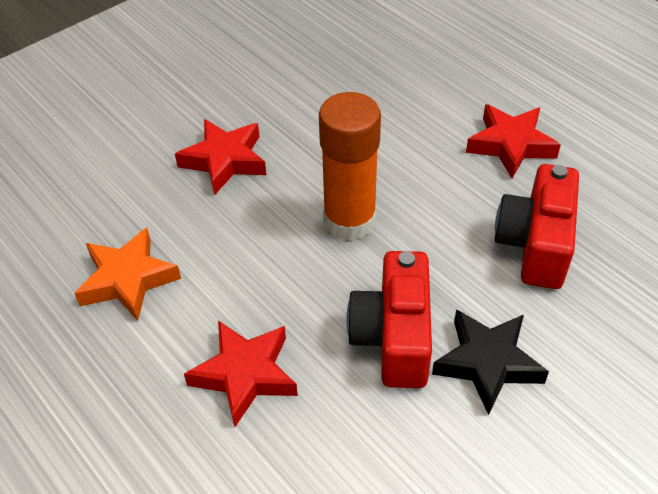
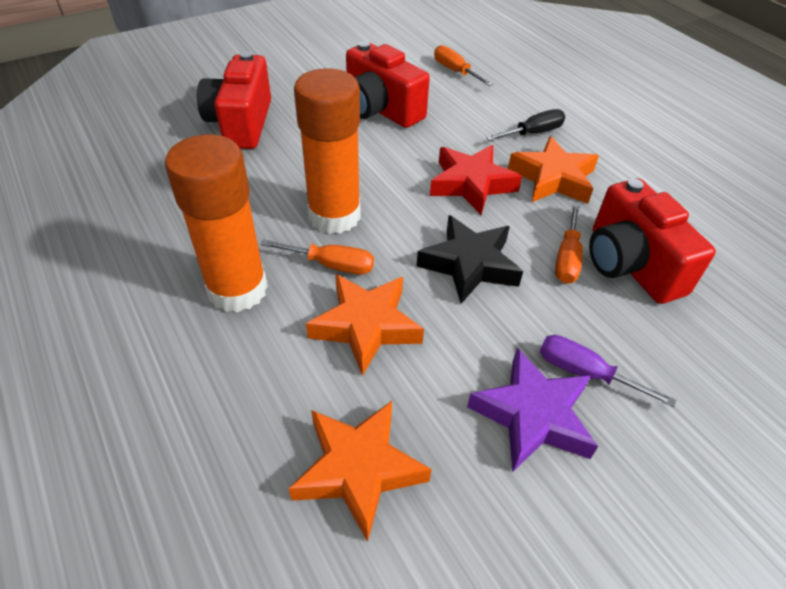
black screwdriver: 0 -> 1
orange glue stick: 1 -> 2
orange screwdriver: 0 -> 3
orange star: 1 -> 3
purple screwdriver: 0 -> 1
purple star: 0 -> 1
red camera: 2 -> 3
red star: 3 -> 1

